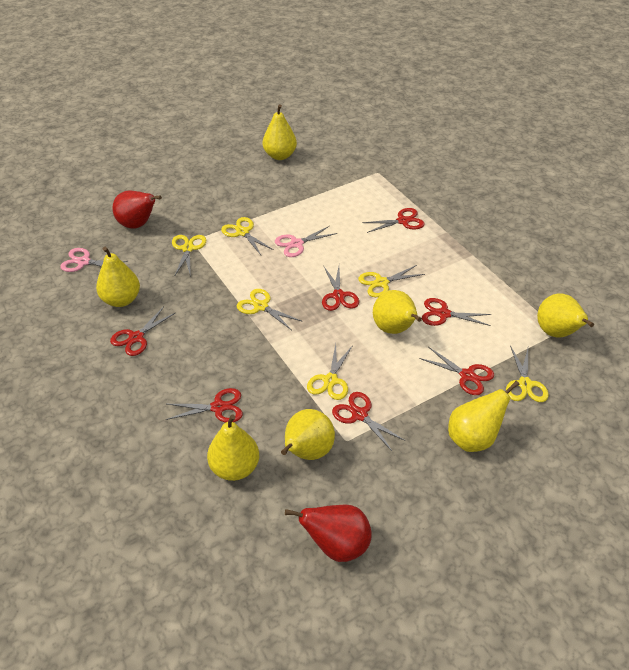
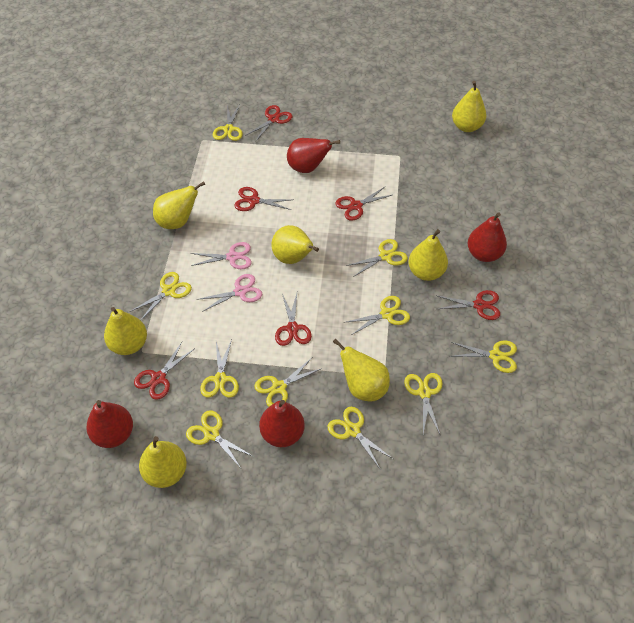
red pear: 2 -> 4
red scissors: 7 -> 6
yellow scissors: 6 -> 10

